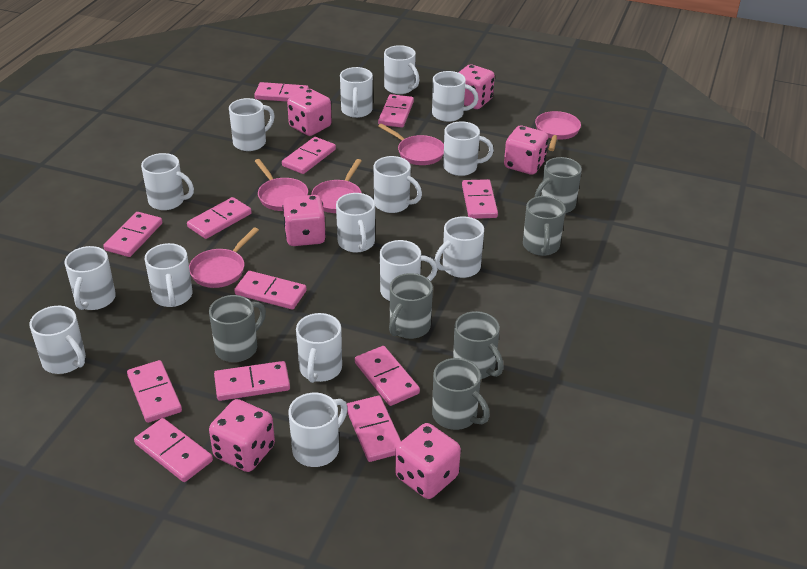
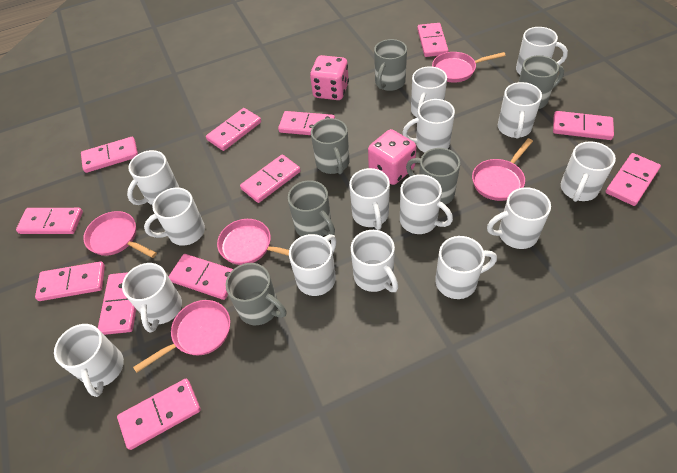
pink dice: 6 -> 2

